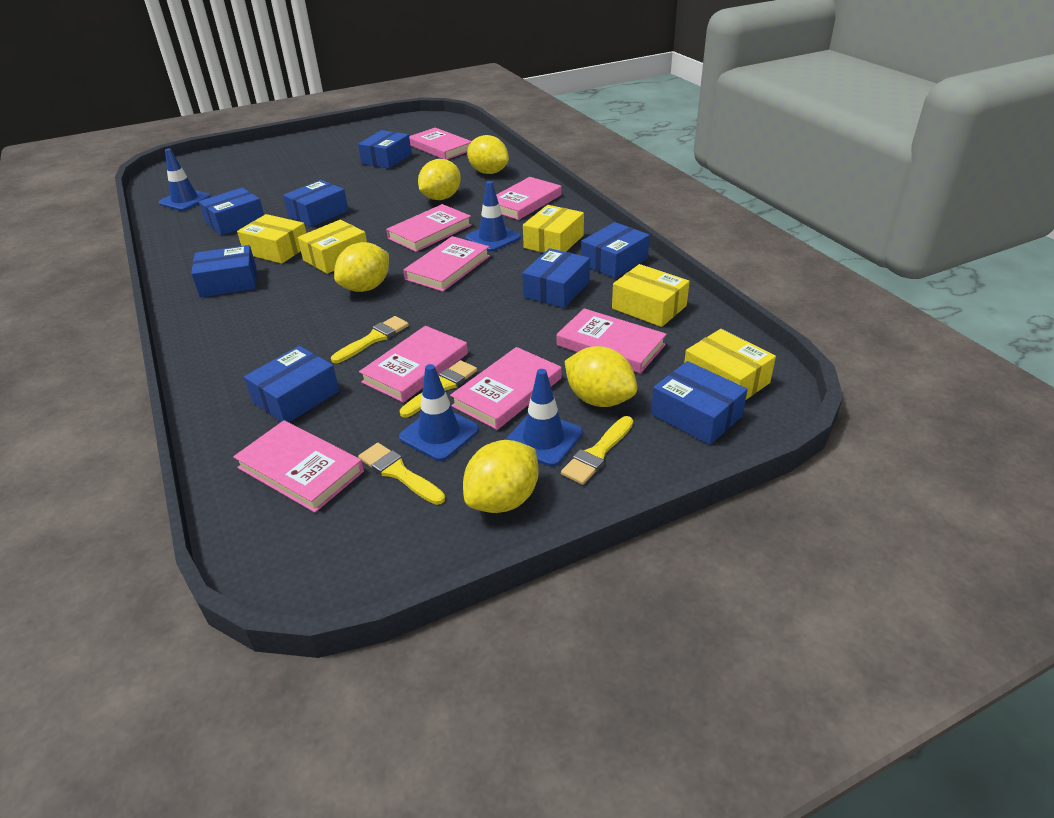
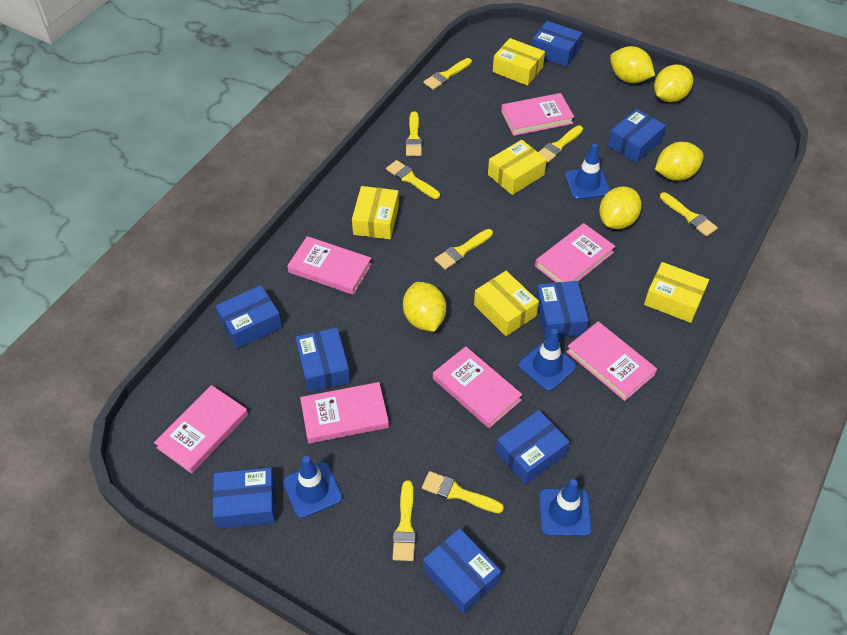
pink book: 8 -> 7
yellow brush: 4 -> 8

